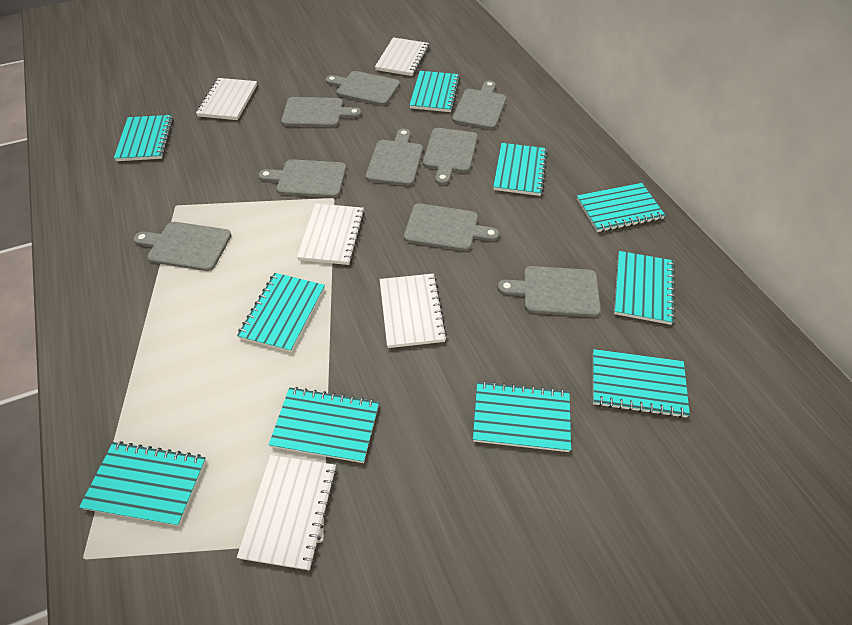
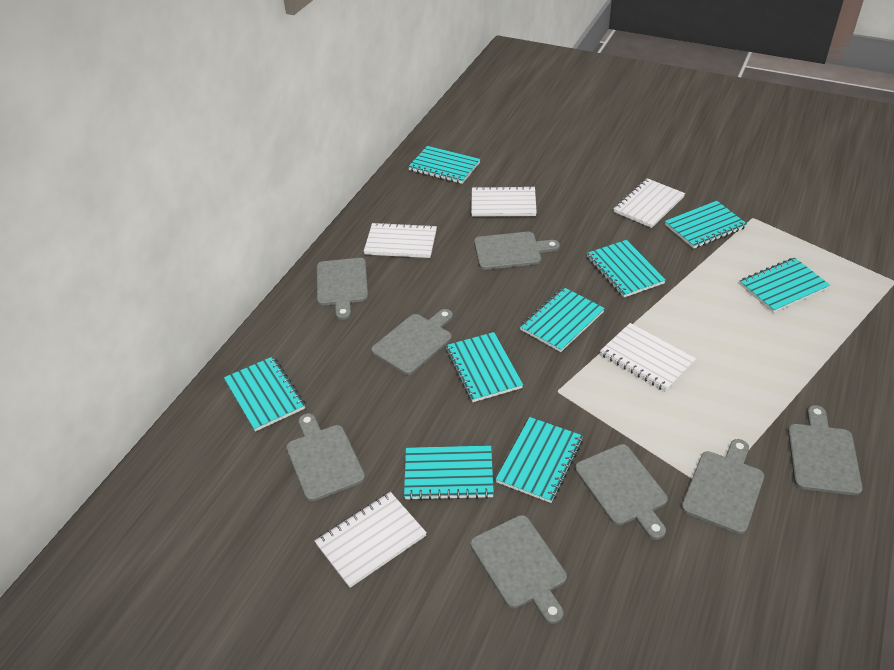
grey cutting board: 9 -> 8
turquoise notebook: 10 -> 9

